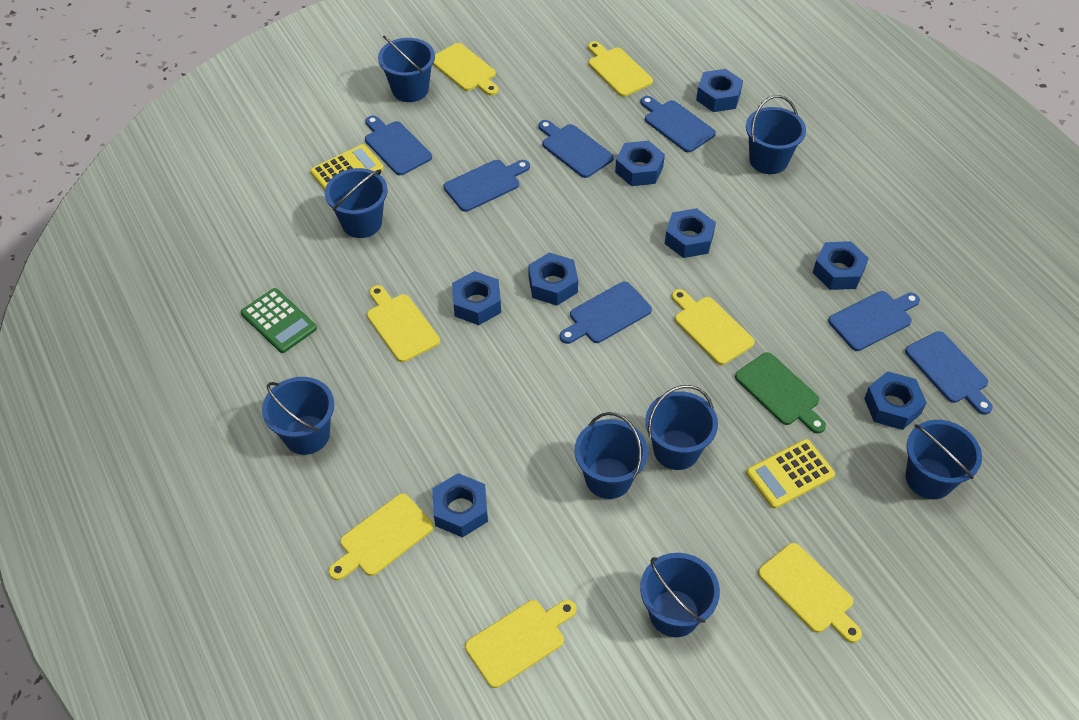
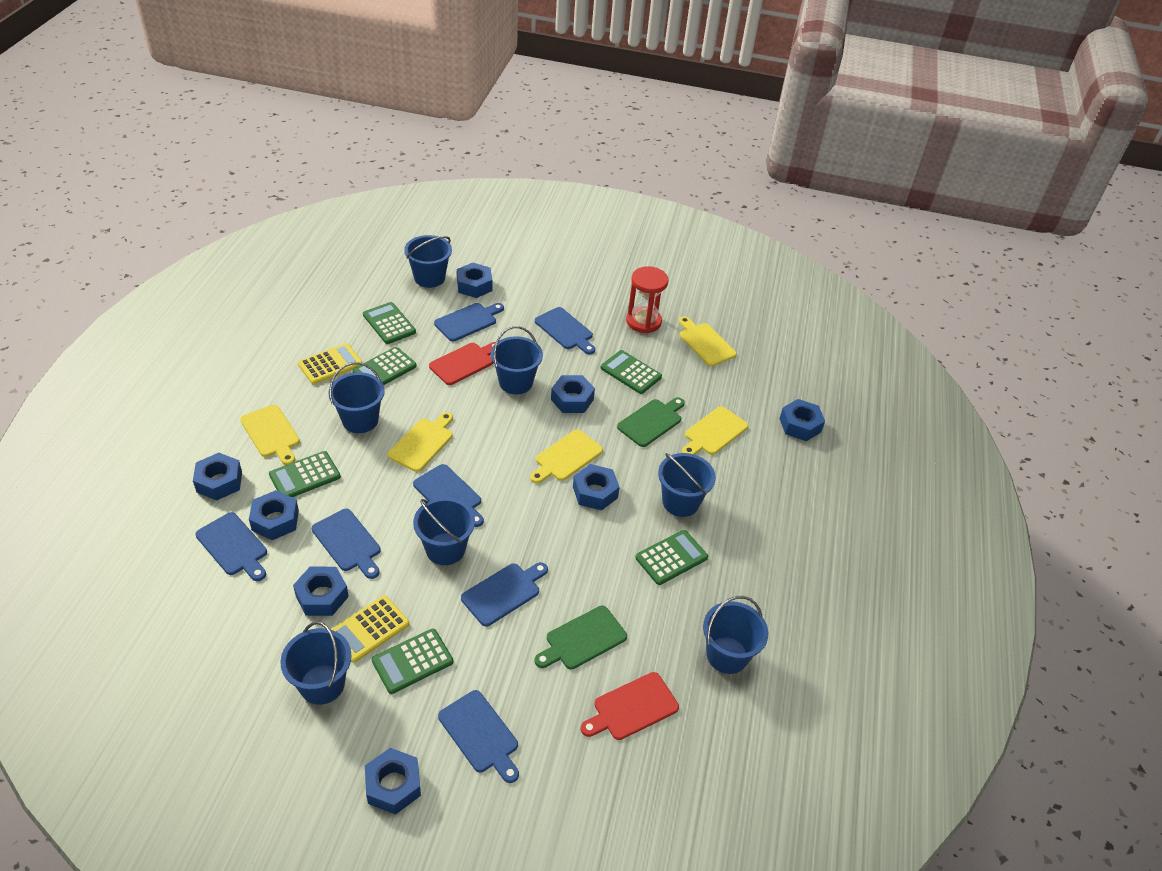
blue bucket: 8 -> 7
green calculator: 1 -> 6
green cutting board: 1 -> 2
red cutting board: 0 -> 2
red hourglass: 0 -> 1
yellow cutting board: 7 -> 5

